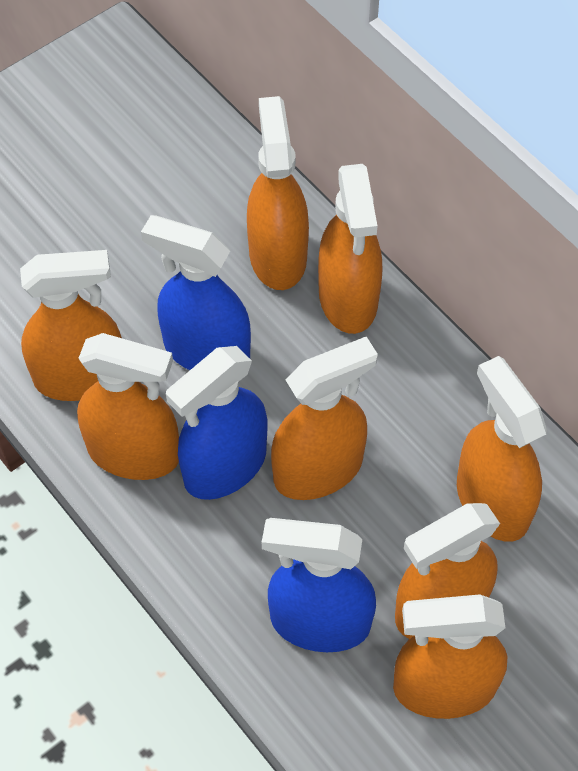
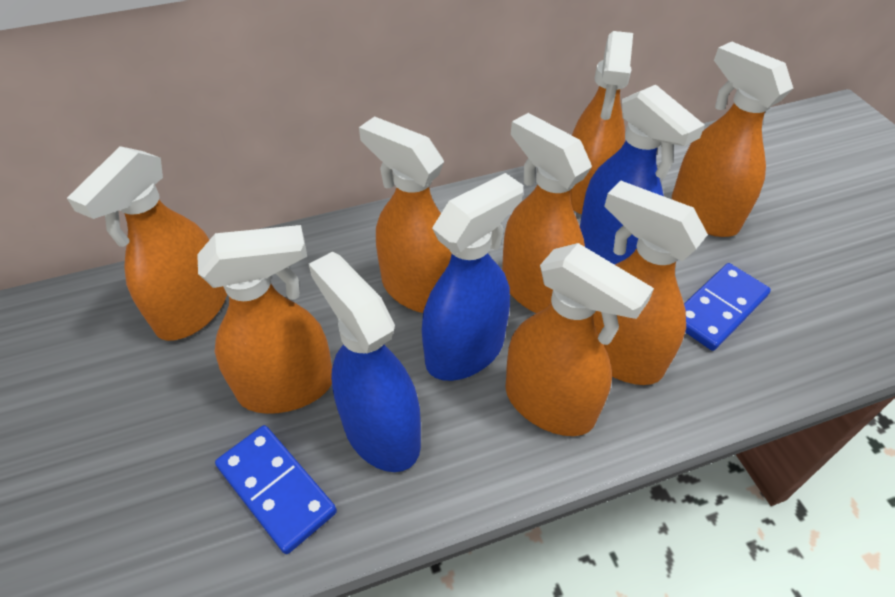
blue domino: 0 -> 2

